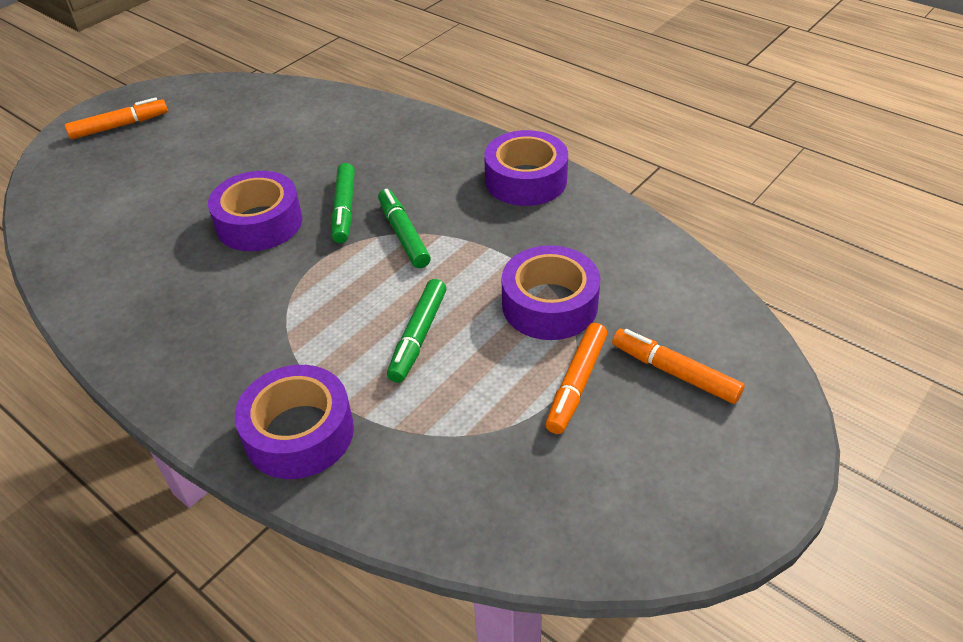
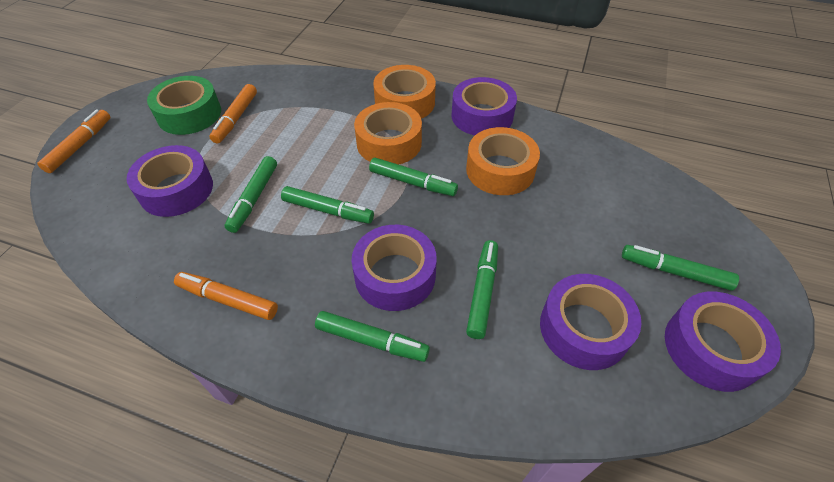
green marker: 3 -> 6
green tape: 0 -> 1
orange tape: 0 -> 3
purple tape: 4 -> 5

